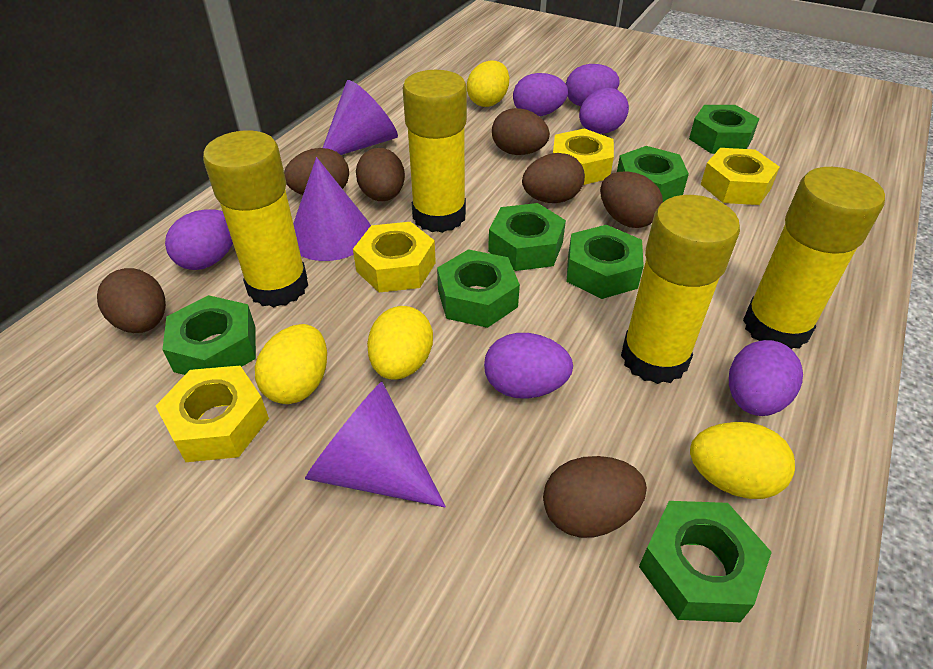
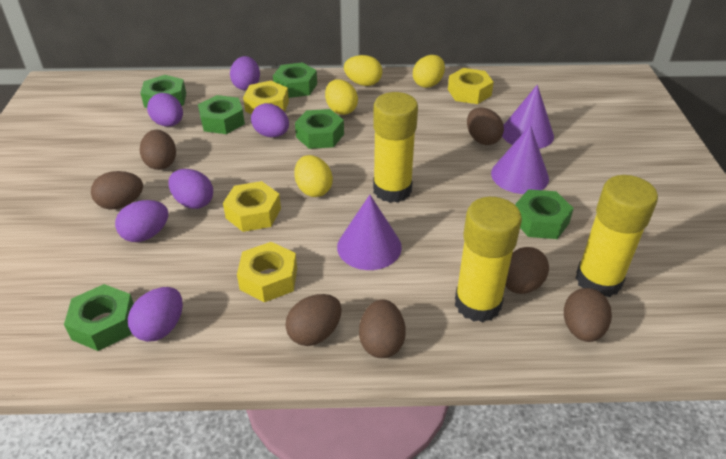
green nut: 7 -> 6
yellow glue stick: 4 -> 3

